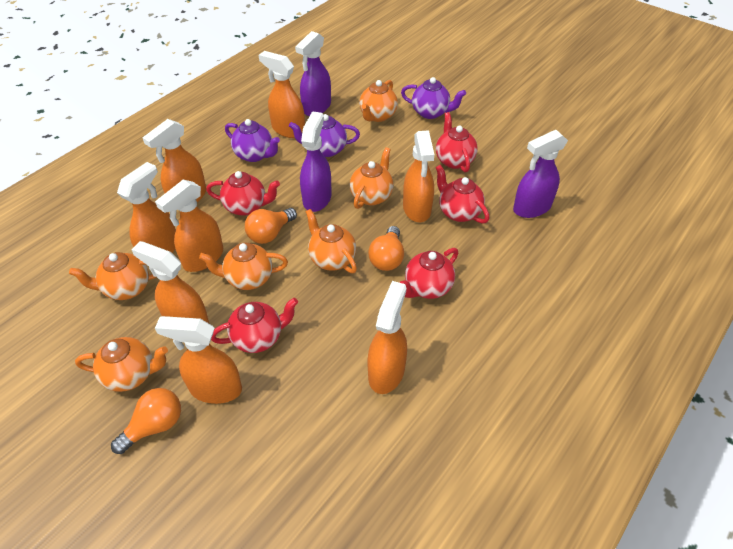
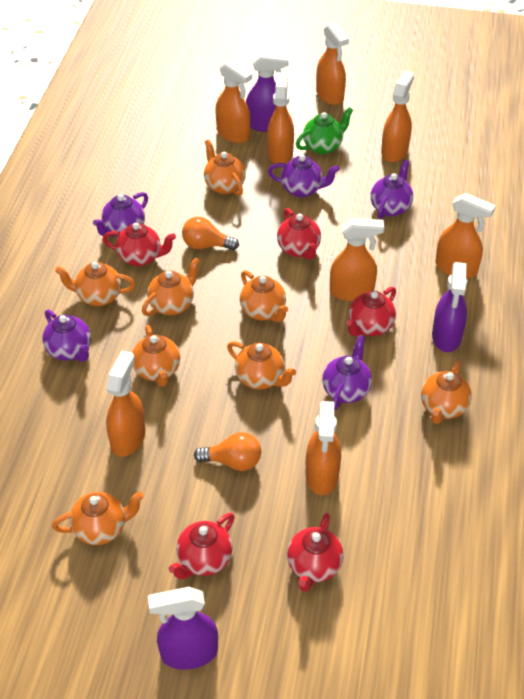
green teapot: 0 -> 1
orange light bulb: 3 -> 2
orange teapot: 6 -> 8
purple teapot: 3 -> 5

